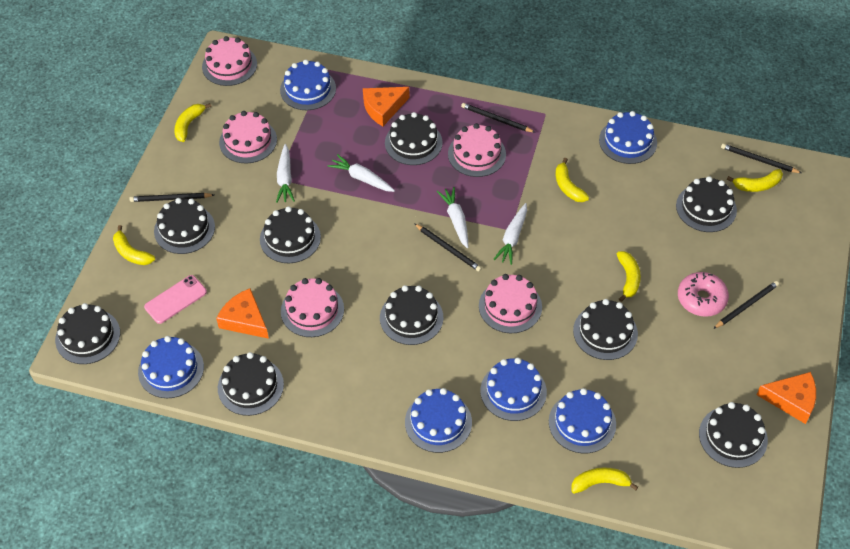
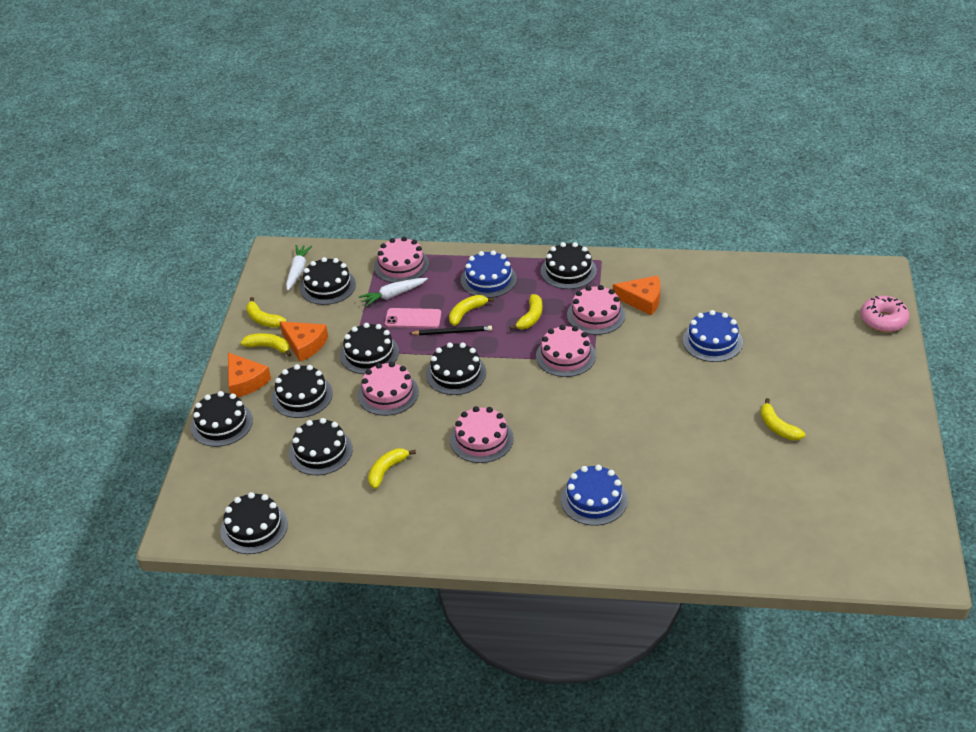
black cake: 9 -> 8
black pencil: 5 -> 1
blue cake: 6 -> 3
white carrot: 4 -> 2

